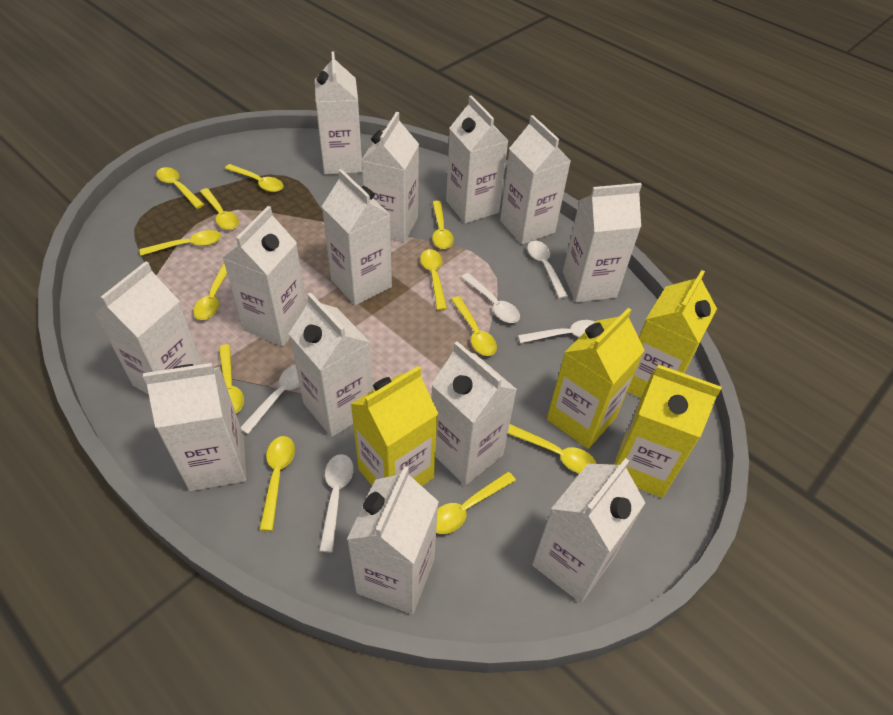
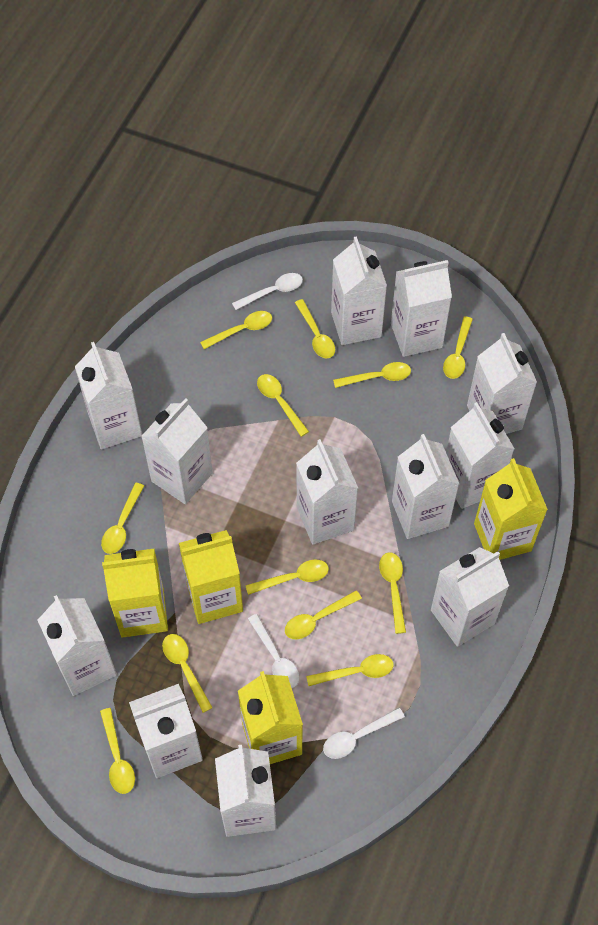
white carton: 13 -> 12
white spoon: 5 -> 3

